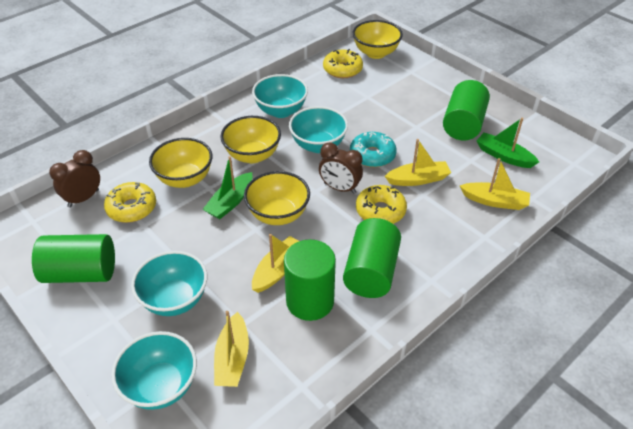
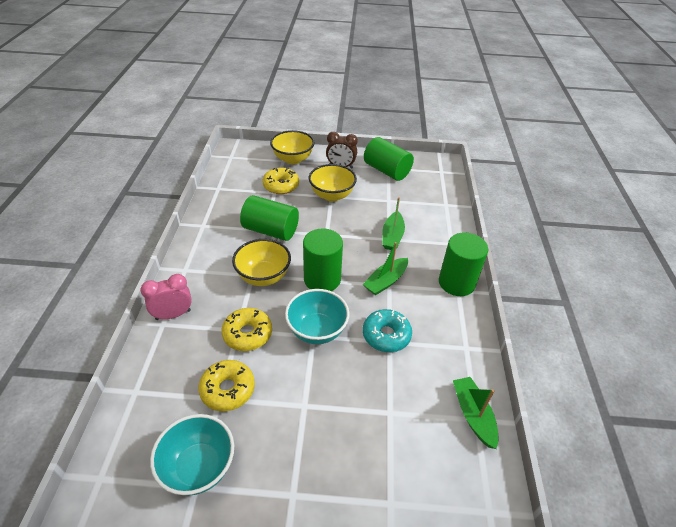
brown clock: 2 -> 1
green boat: 2 -> 3
pink clock: 0 -> 1
turquoise bowl: 4 -> 2
yellow boat: 4 -> 0
yellow bowl: 4 -> 3

